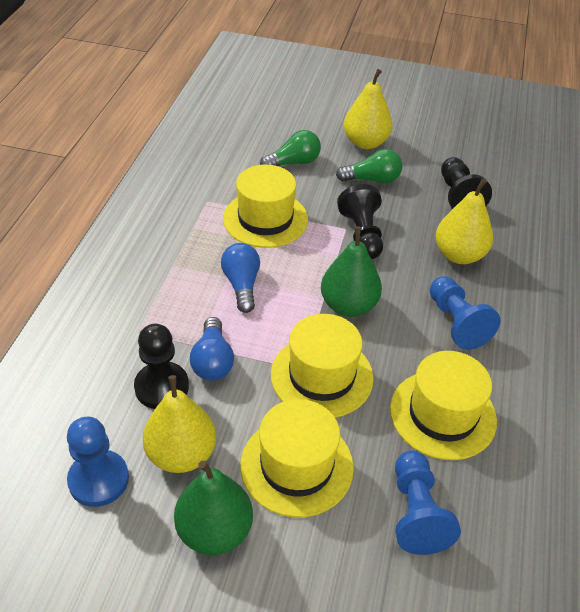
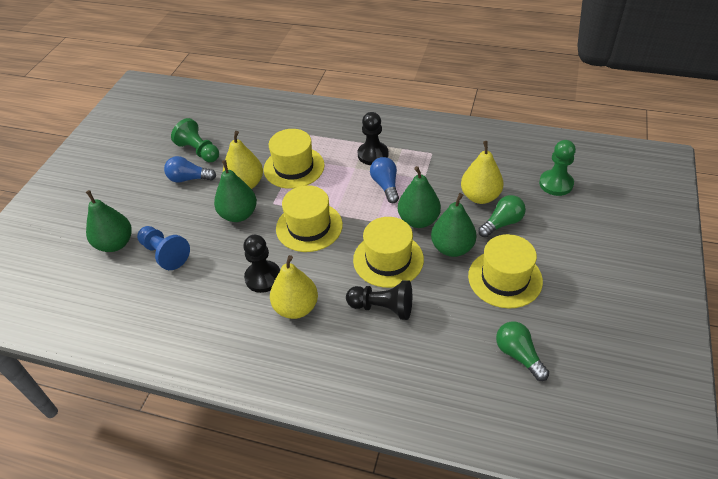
blue pawn: 3 -> 1
green pawn: 0 -> 2
green pear: 2 -> 4

